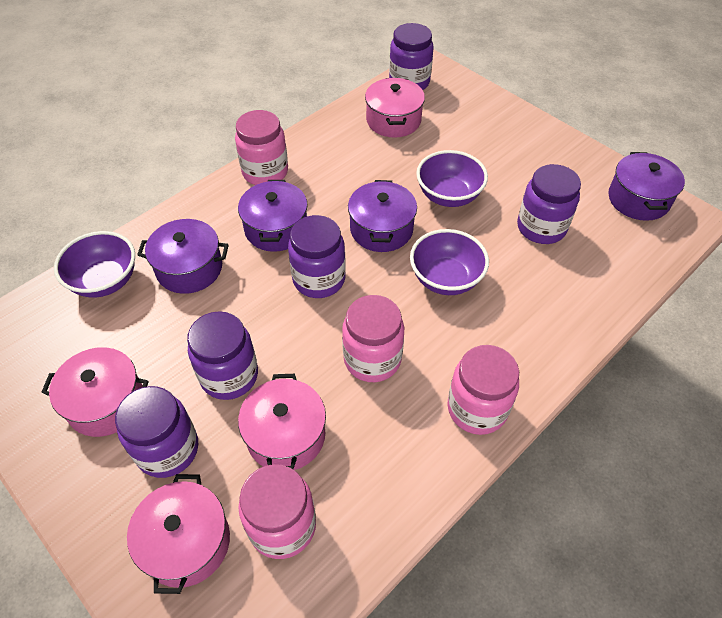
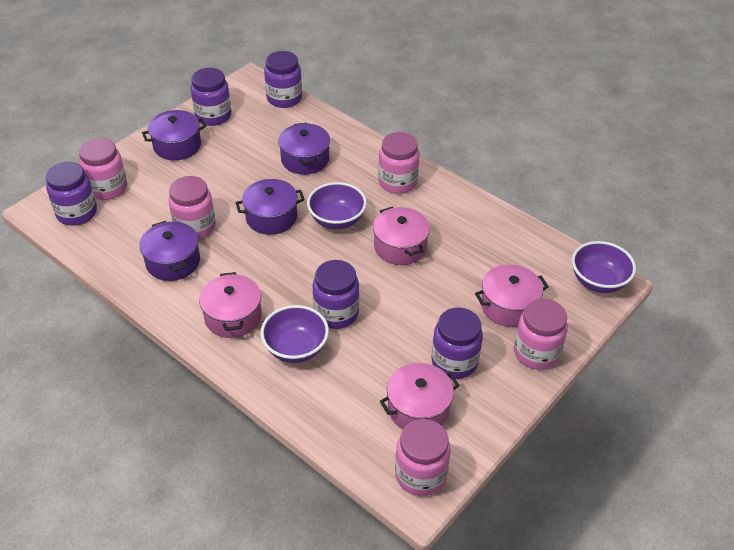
pink jar: 4 -> 5

